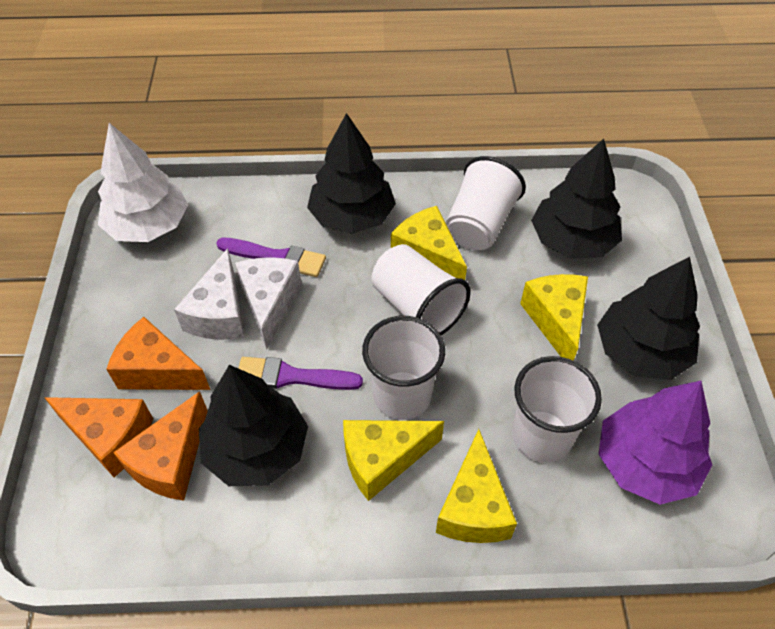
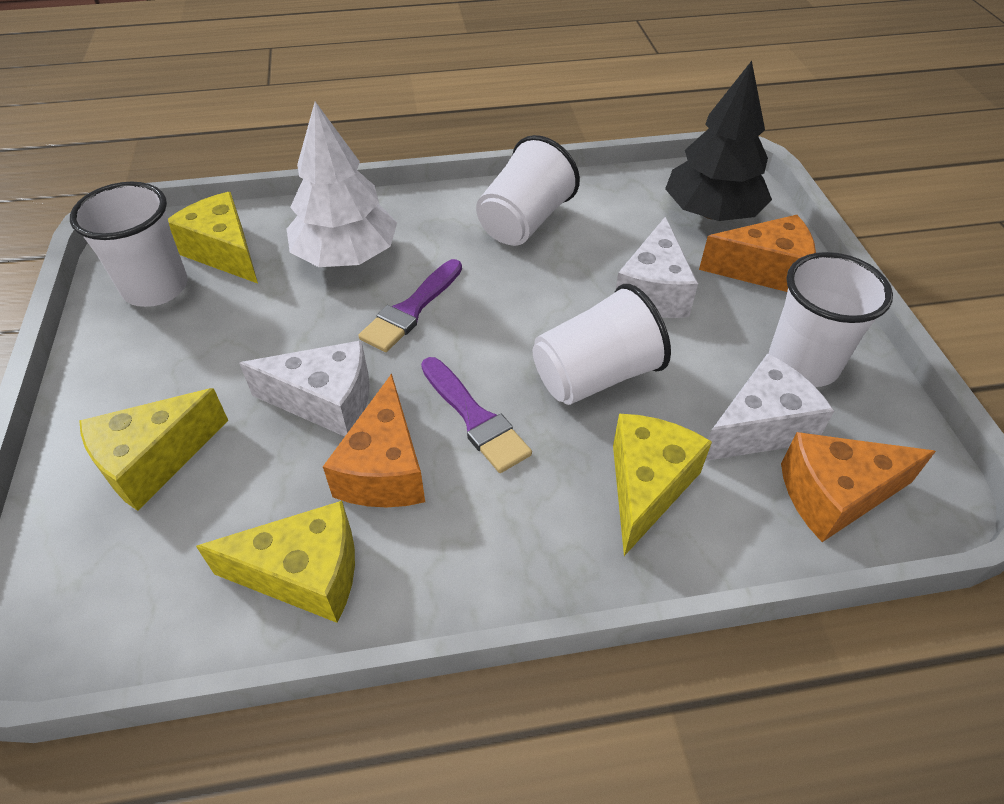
black tree: 4 -> 1
purple tree: 1 -> 0
white cheese: 2 -> 3

